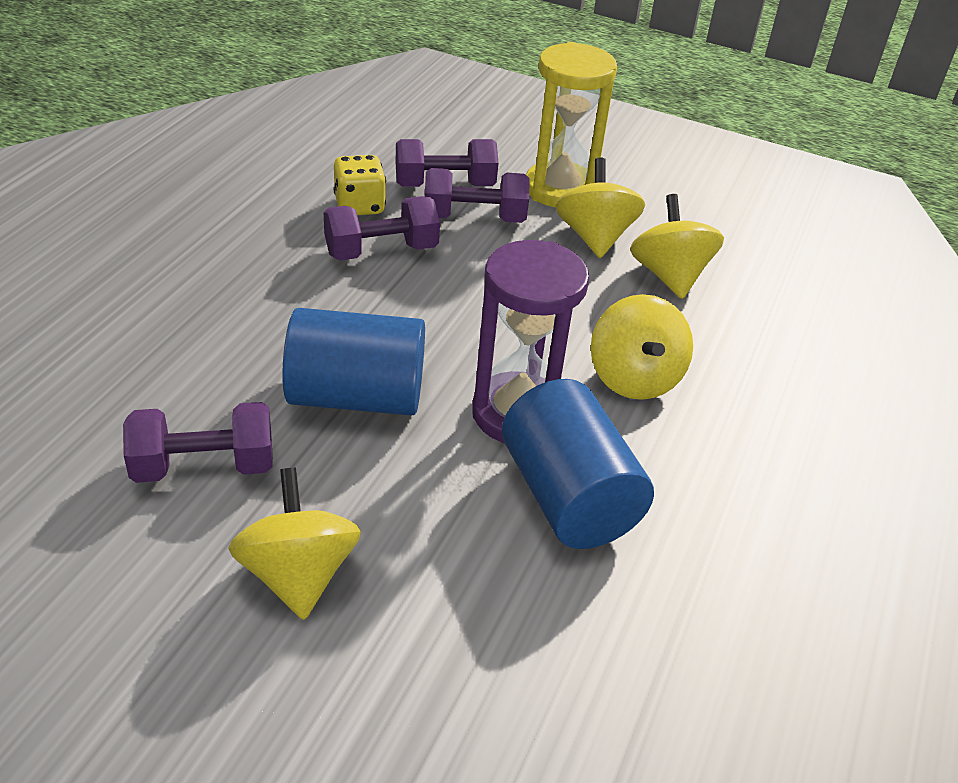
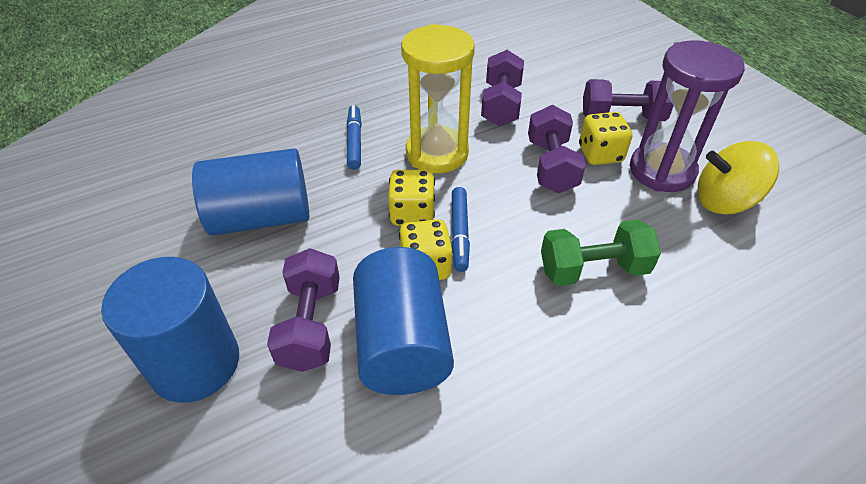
blue cylinder: 2 -> 3
blue marker: 0 -> 2
green dumbbell: 0 -> 1
yellow dice: 1 -> 3
yellow spinning top: 4 -> 1

